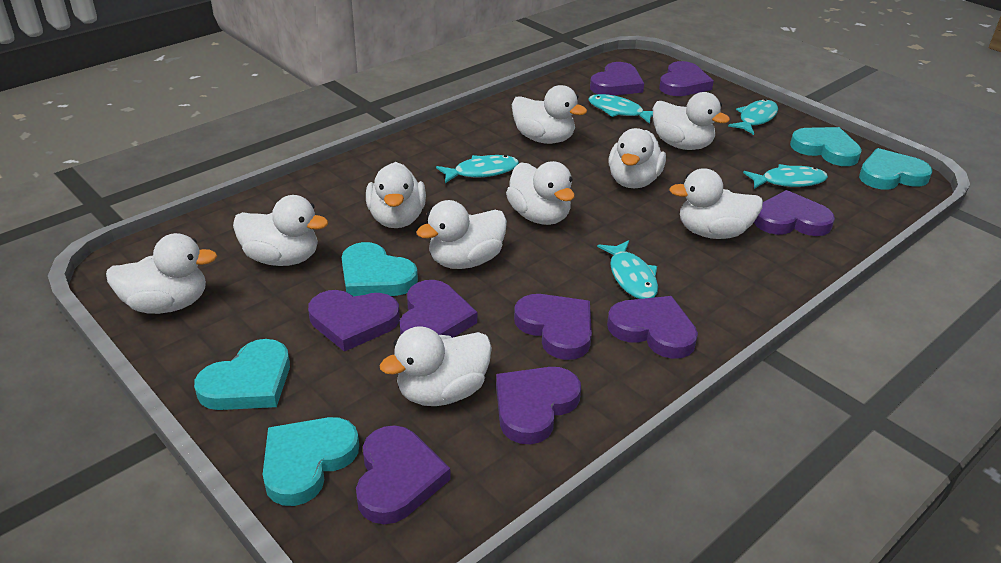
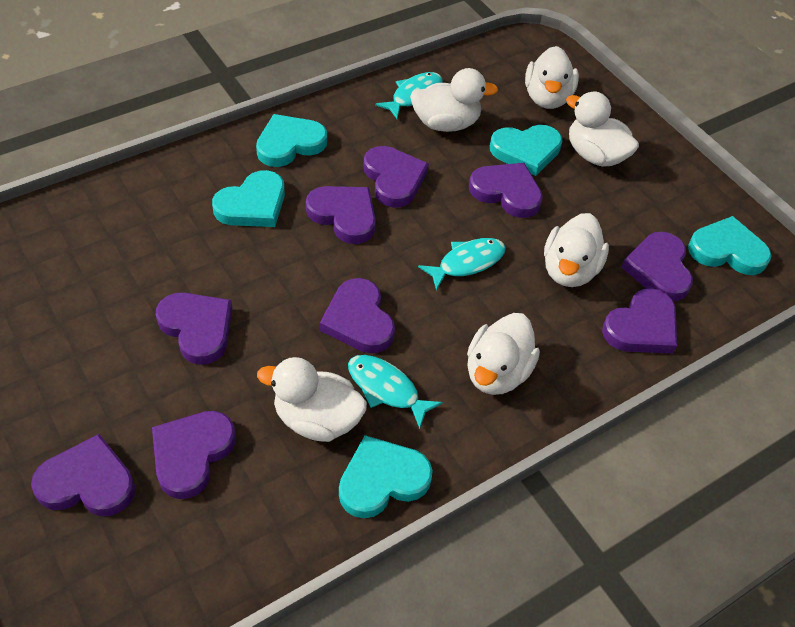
turquoise fish: 5 -> 3
white duck: 10 -> 6

